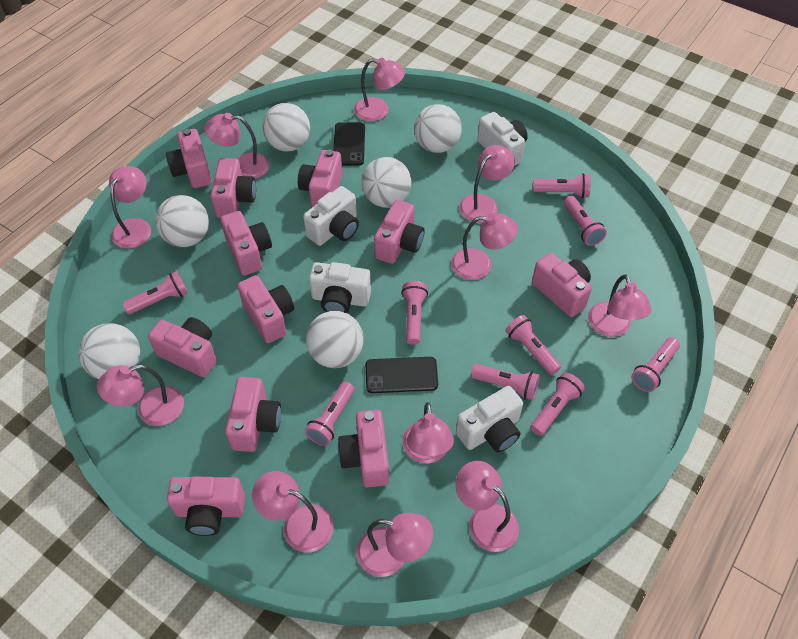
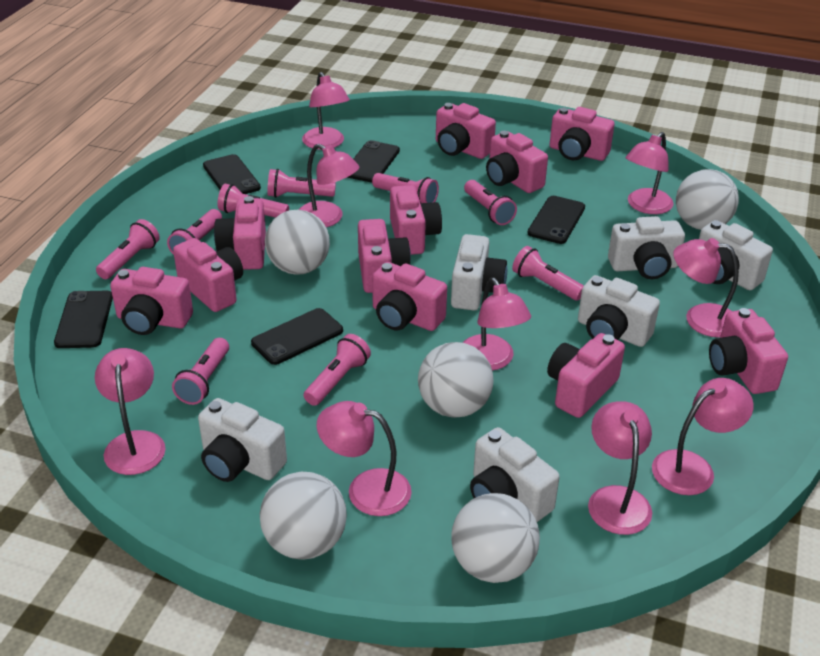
black phone: 2 -> 5
pink lamp: 11 -> 9
white ball: 6 -> 5
white camera: 4 -> 6

